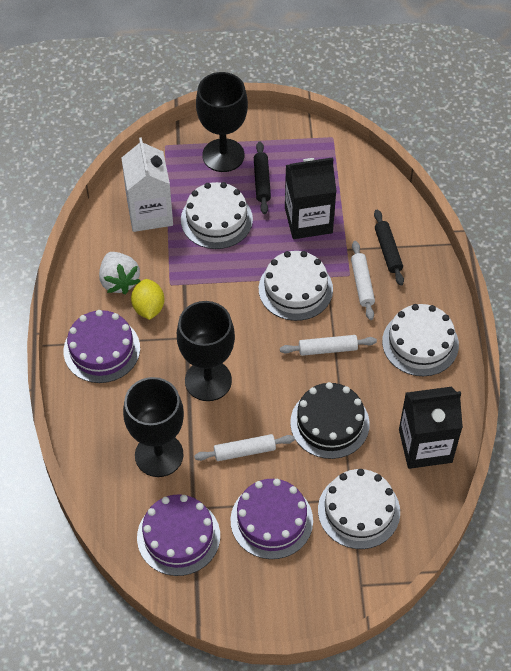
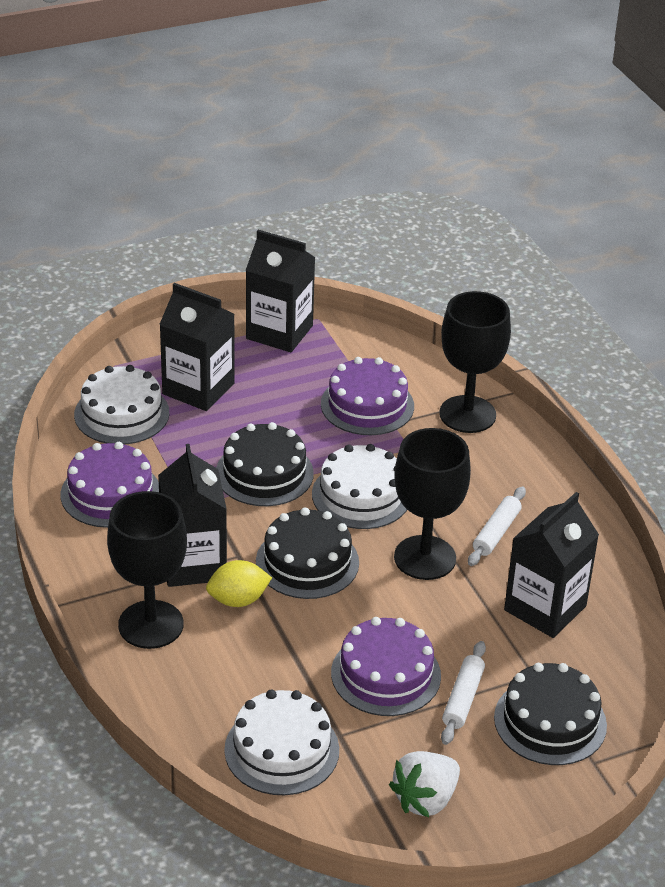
black cake: 1 -> 3
black carton: 2 -> 4
black rolling pin: 2 -> 0
white cake: 4 -> 3
white carton: 1 -> 0
white rolling pin: 3 -> 2

